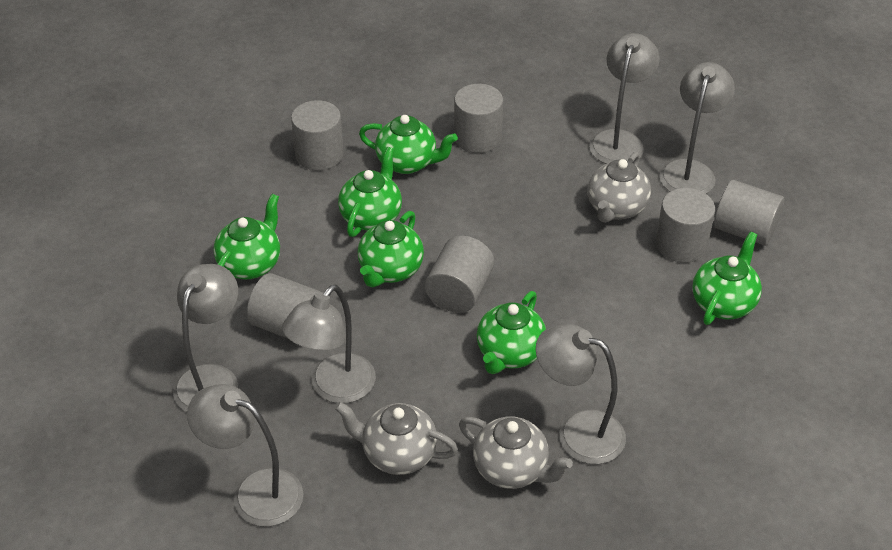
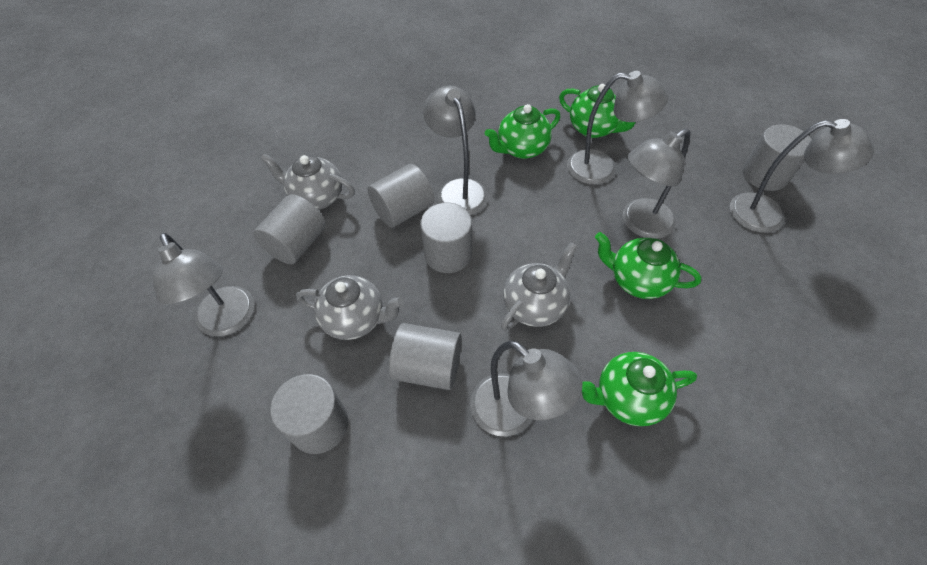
green teapot: 6 -> 4

